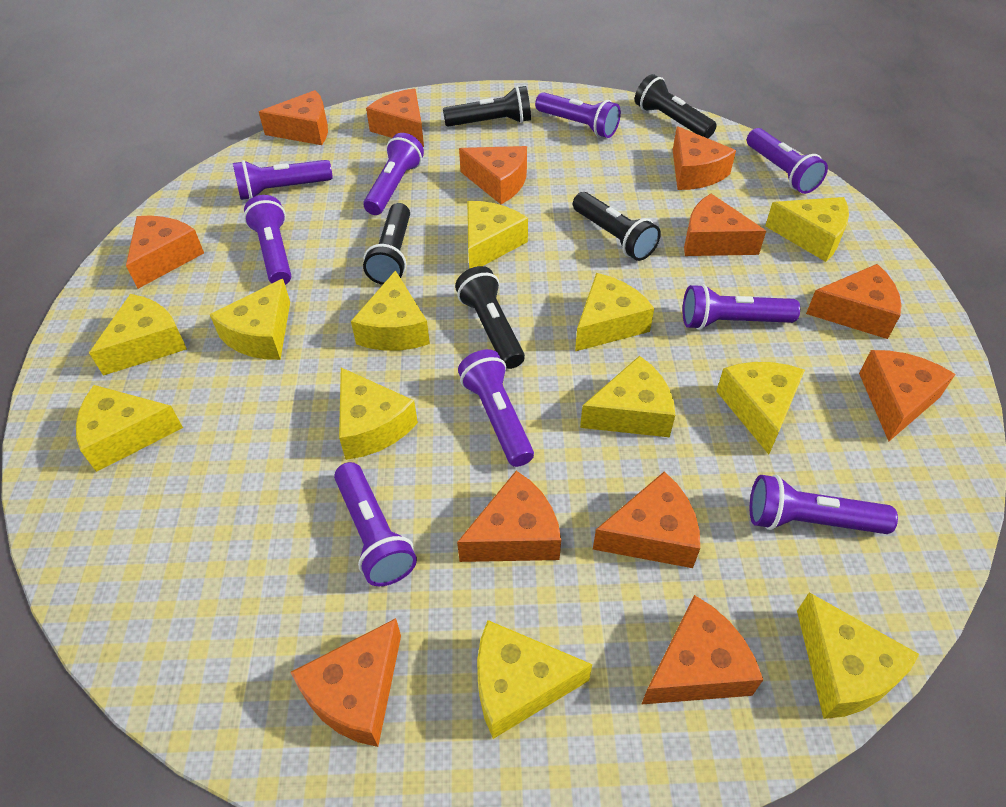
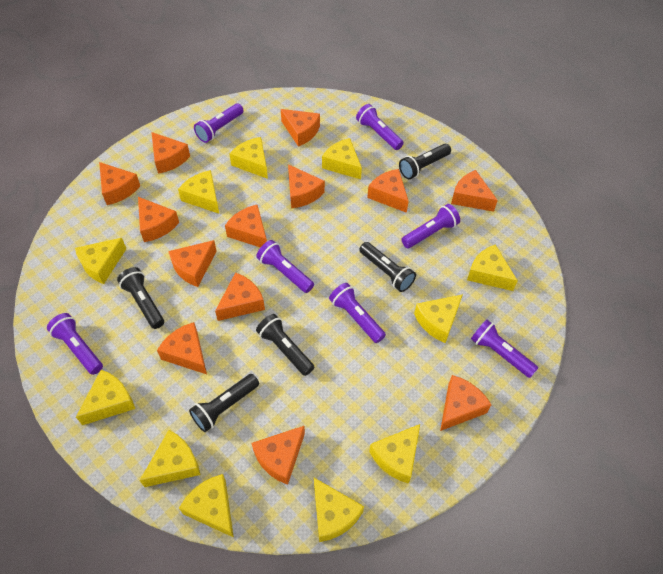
orange cheese: 12 -> 13
purple flashlight: 9 -> 7
yellow cheese: 12 -> 11

